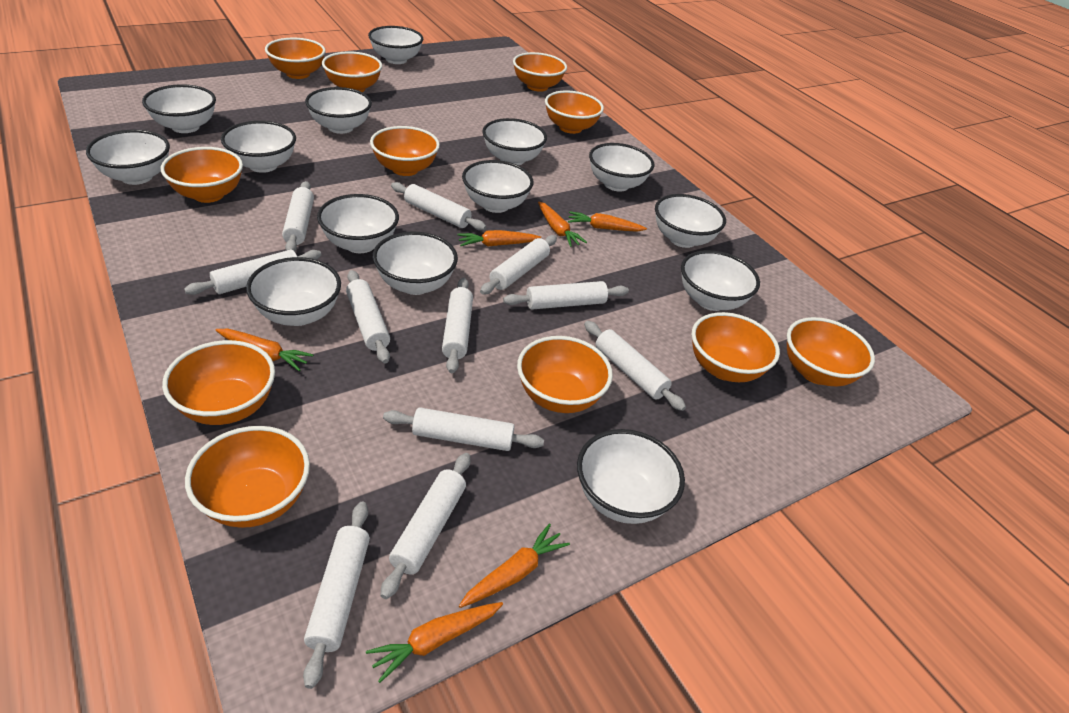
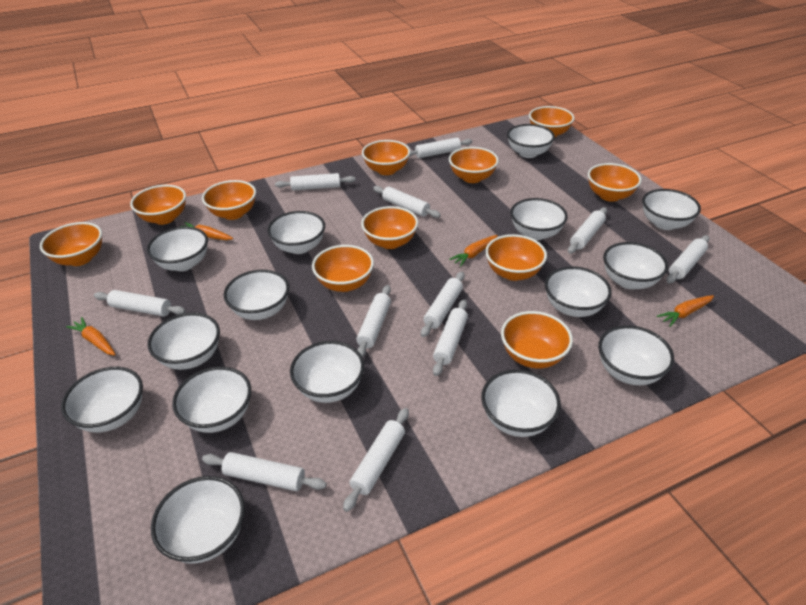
orange carrot: 6 -> 4
white bowl: 14 -> 15

